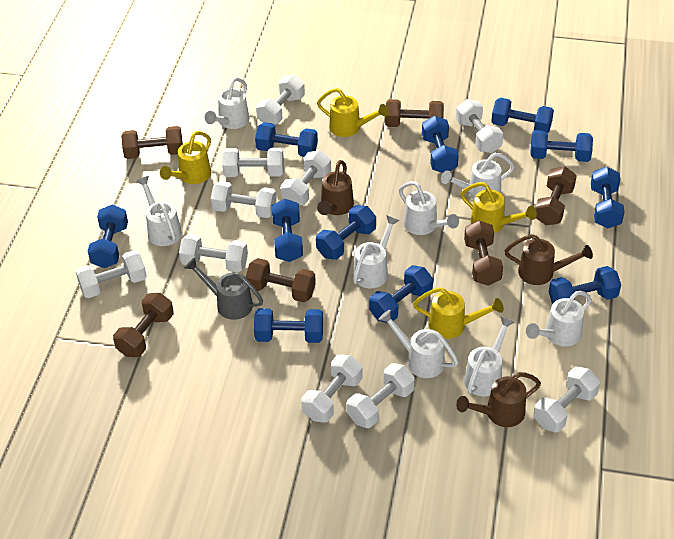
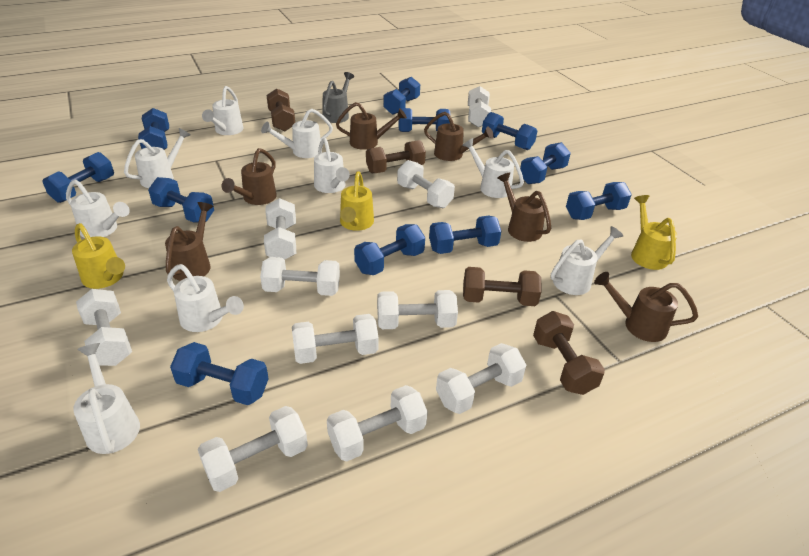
brown dumbbell: 6 -> 4
brown watering can: 3 -> 6
white watering can: 8 -> 9
yellow watering can: 4 -> 3

